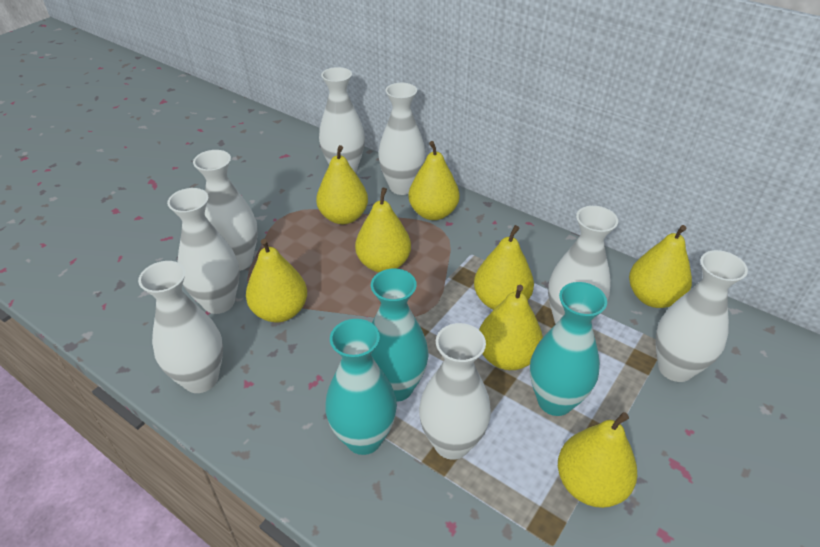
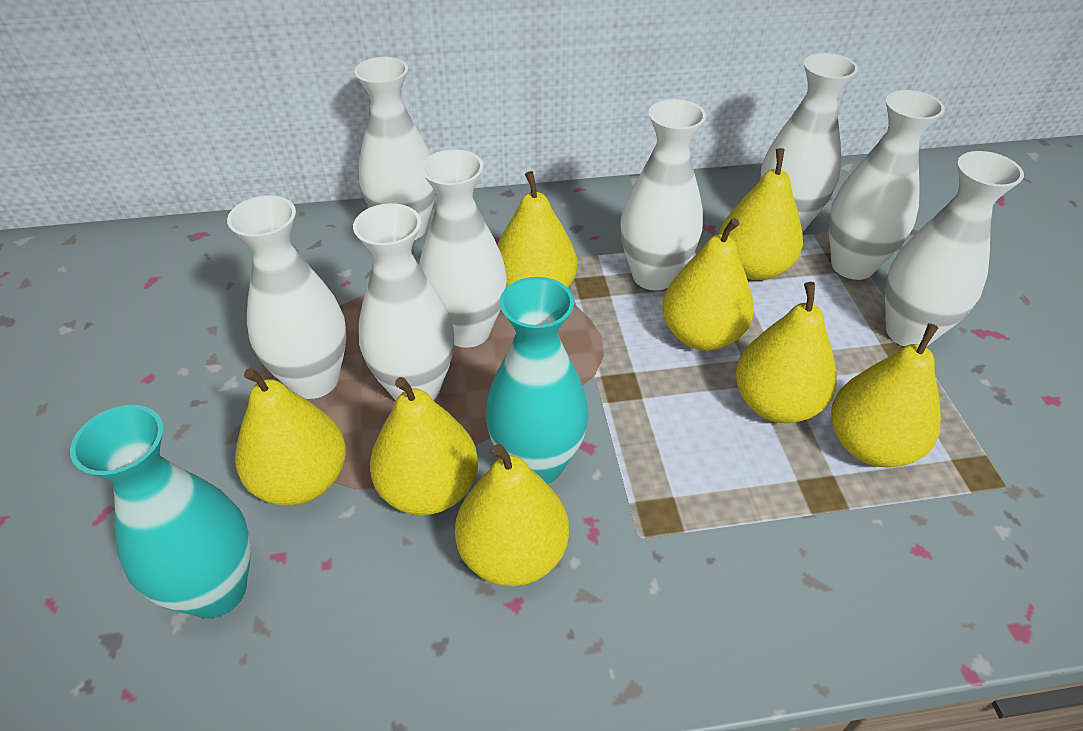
turquoise vase: 3 -> 2

